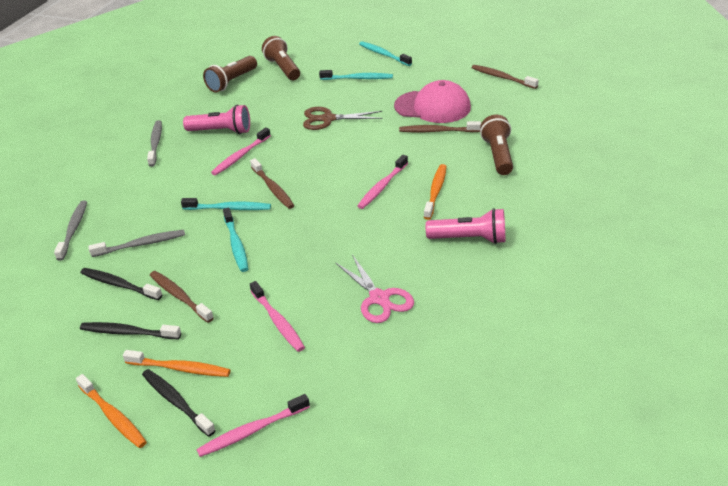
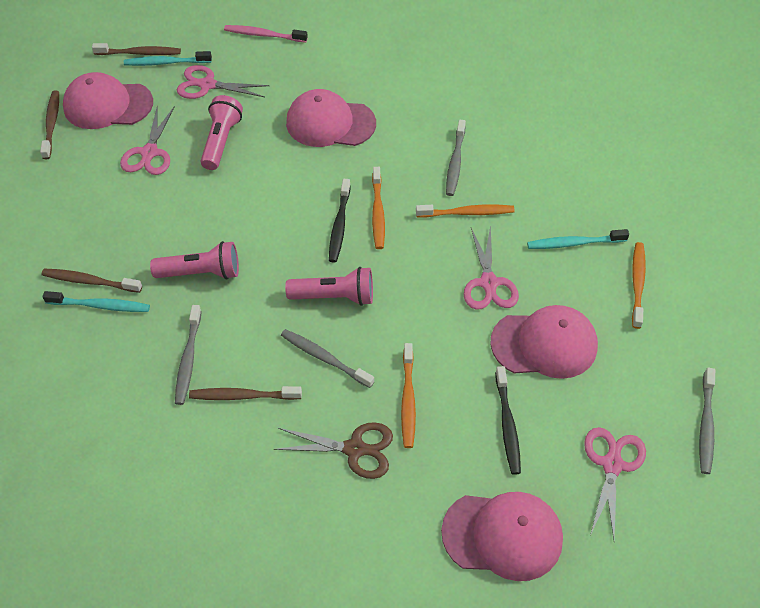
black toothbrush: 3 -> 2
brown flashlight: 3 -> 0
grey toothbrush: 3 -> 4
orange toothbrush: 3 -> 4
pink cap: 1 -> 4
pink flashlight: 2 -> 3
pink scissors: 1 -> 4
pink toothbrush: 4 -> 1
turquoise toothbrush: 4 -> 3

